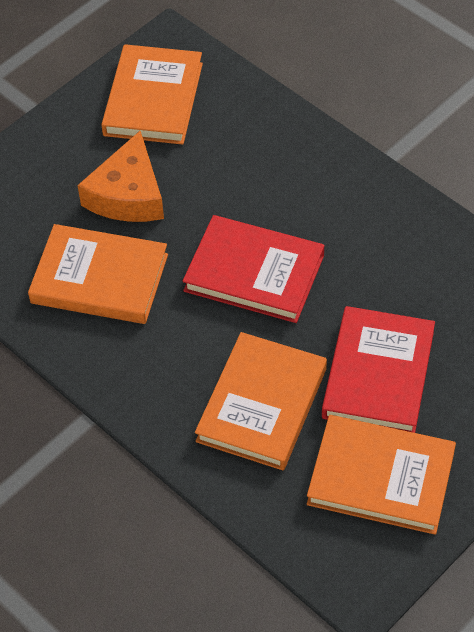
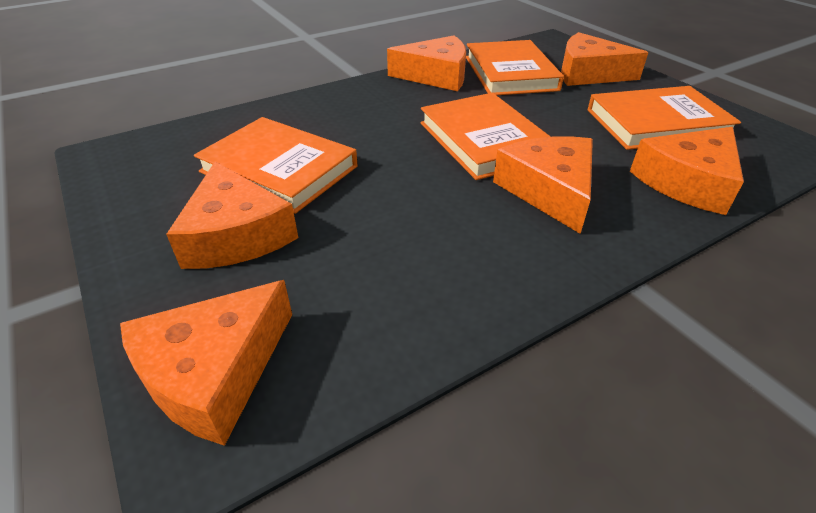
orange cheese: 1 -> 6
red book: 2 -> 0

